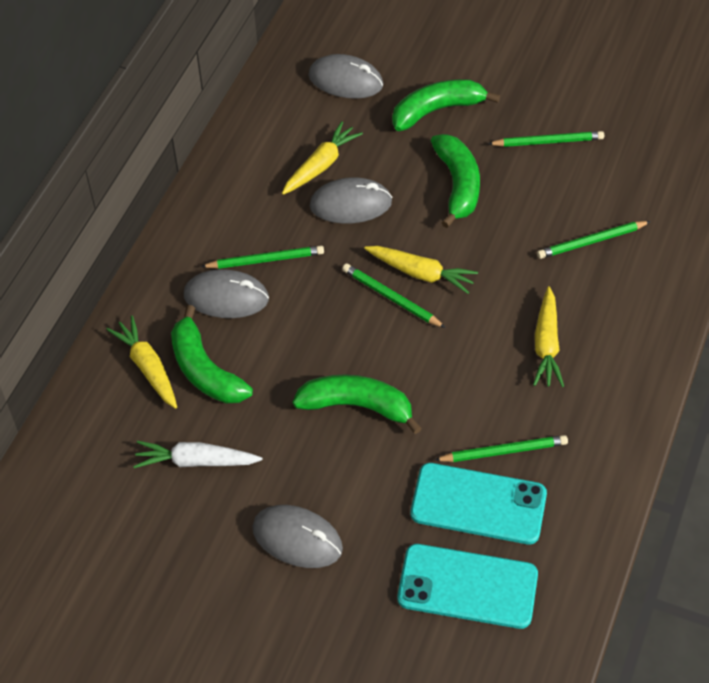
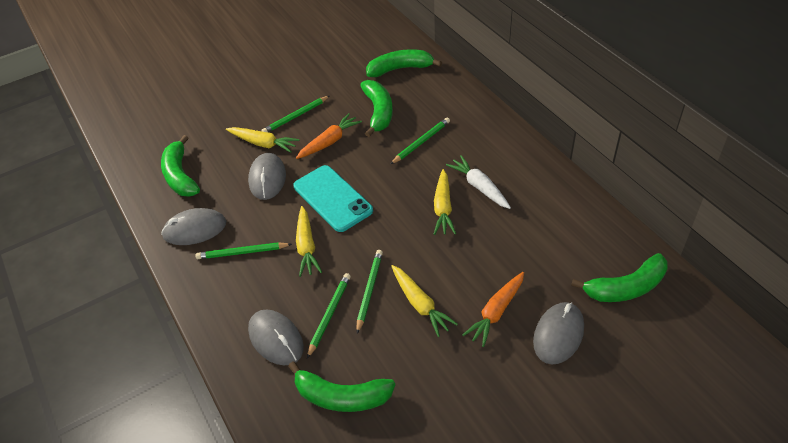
green banana: 4 -> 5
orange carrot: 0 -> 2
turquoise phone: 2 -> 1

